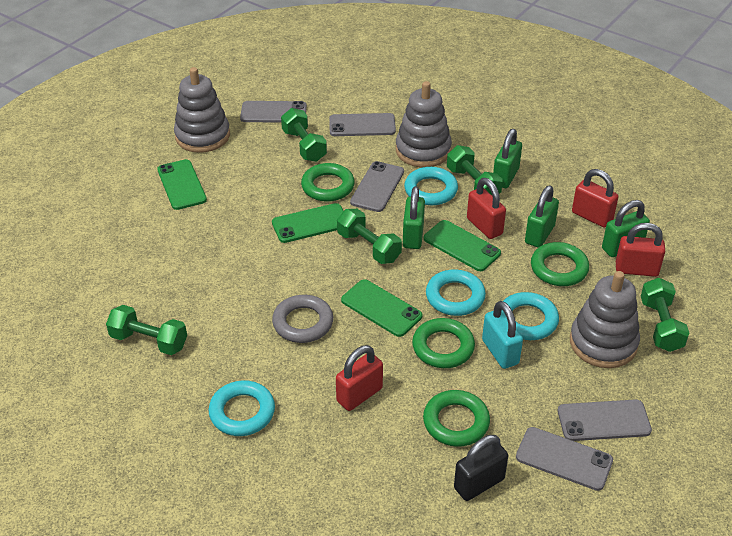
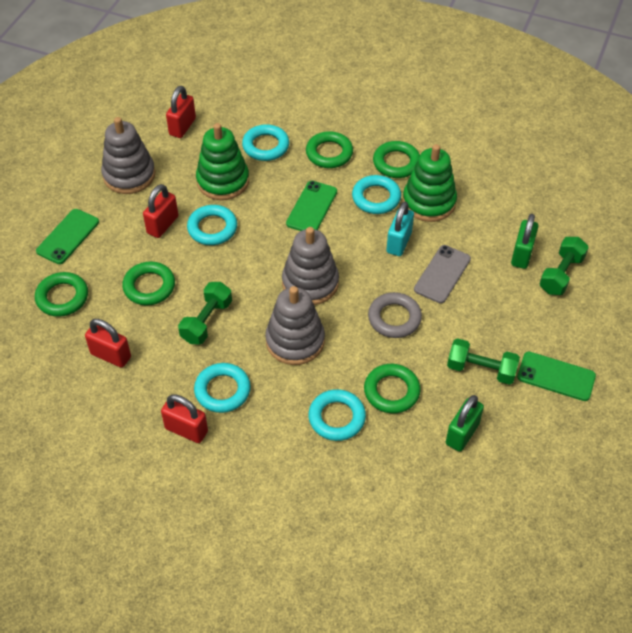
black padlock: 1 -> 0
green dumbbell: 5 -> 3
green padlock: 4 -> 2
green phone: 4 -> 3
green ring: 4 -> 5
green stacking toy: 0 -> 2
grey phone: 5 -> 1
turquoise ring: 4 -> 5

